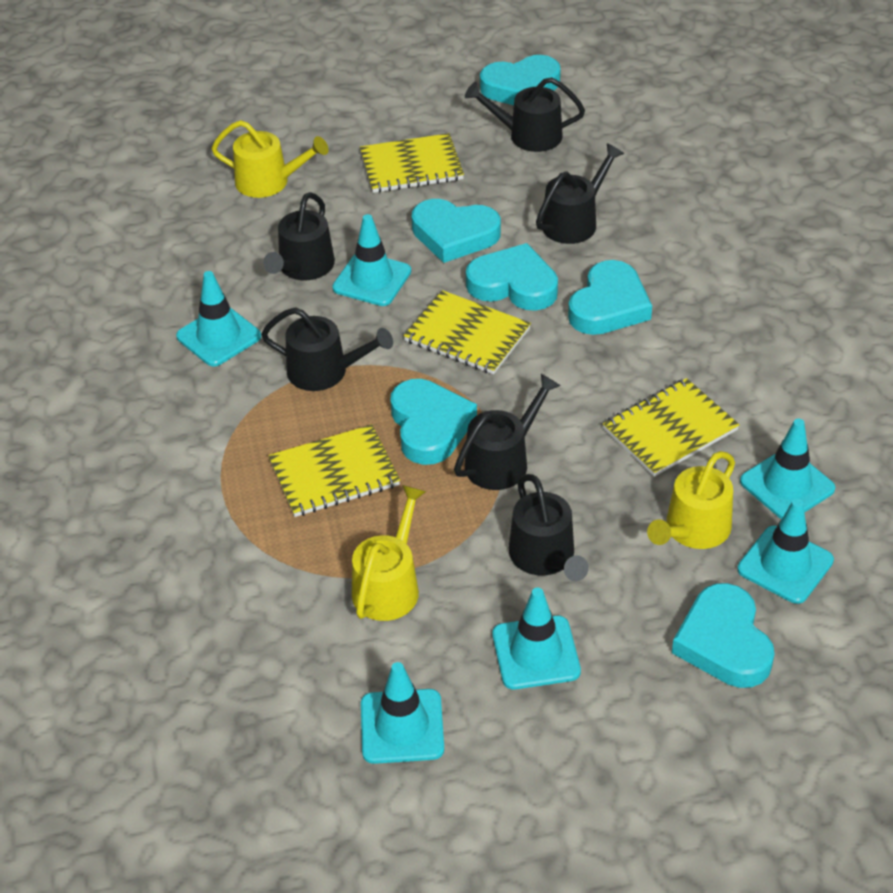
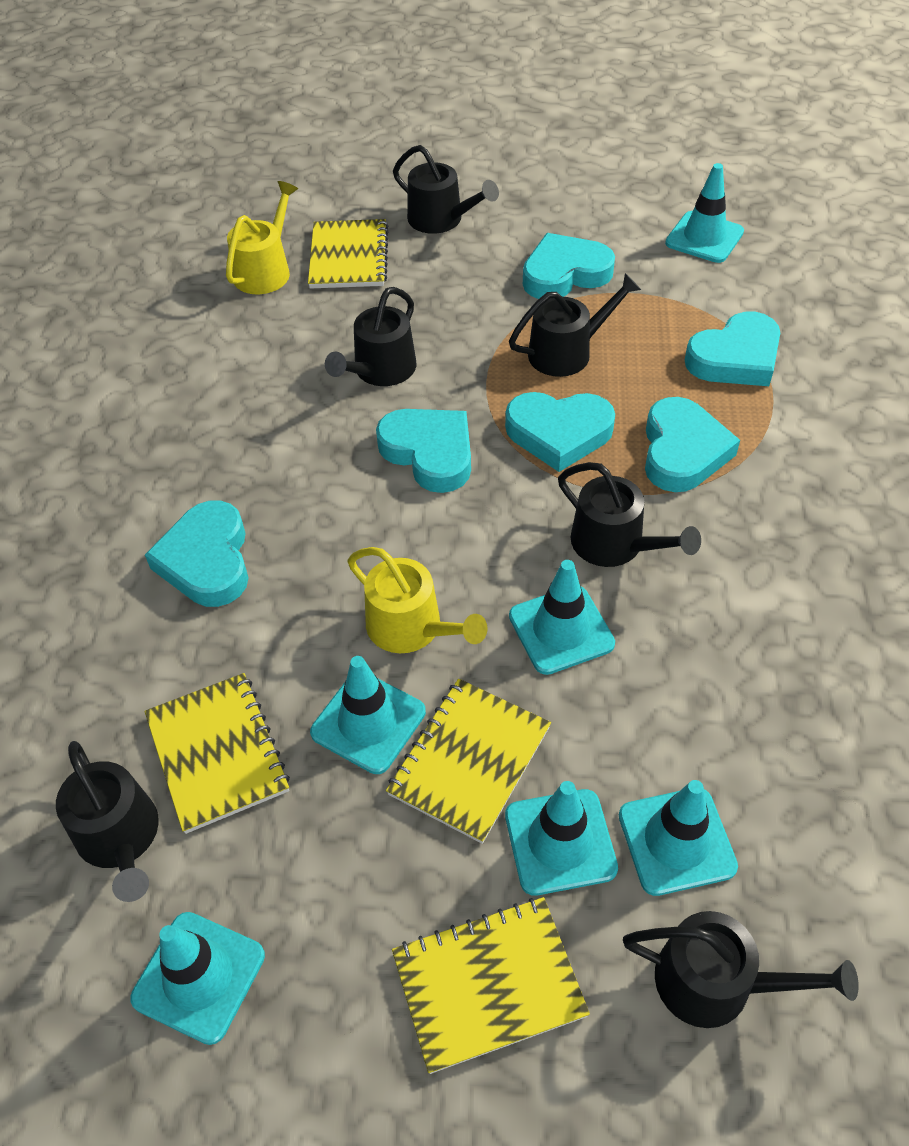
yellow watering can: 3 -> 2

